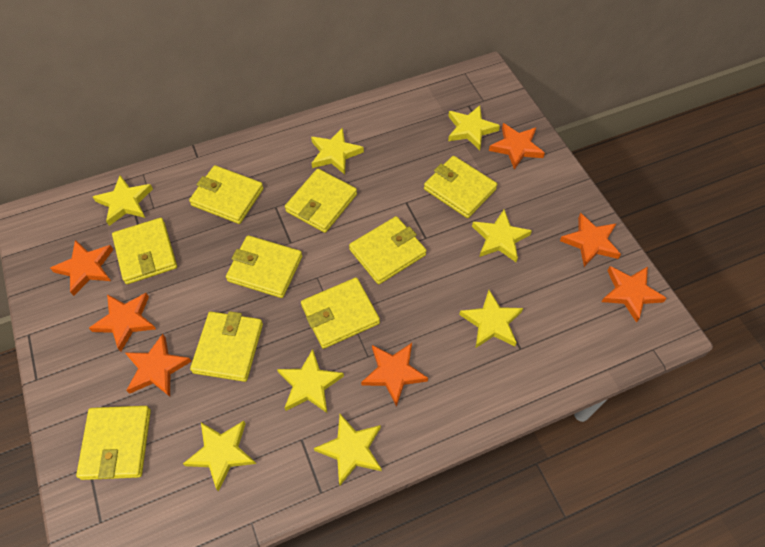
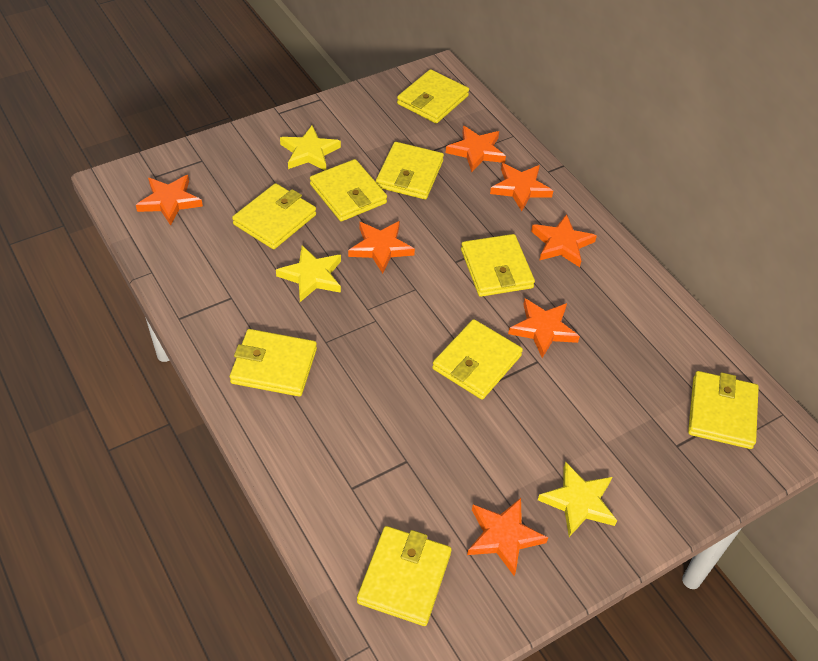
yellow star: 8 -> 3

